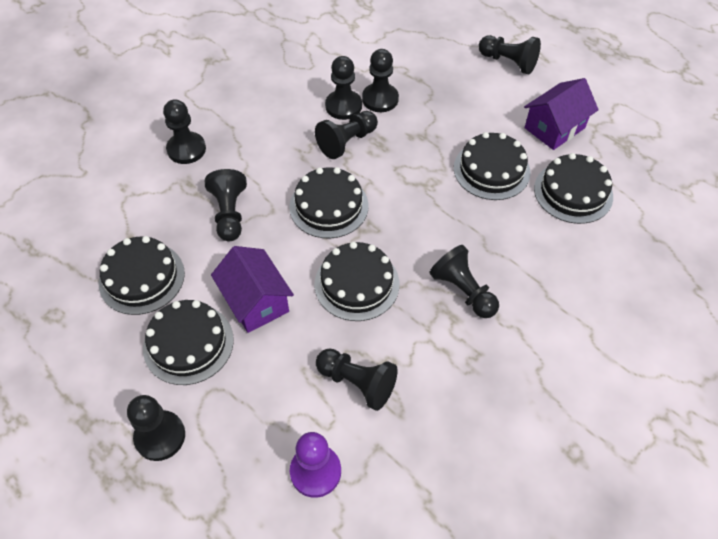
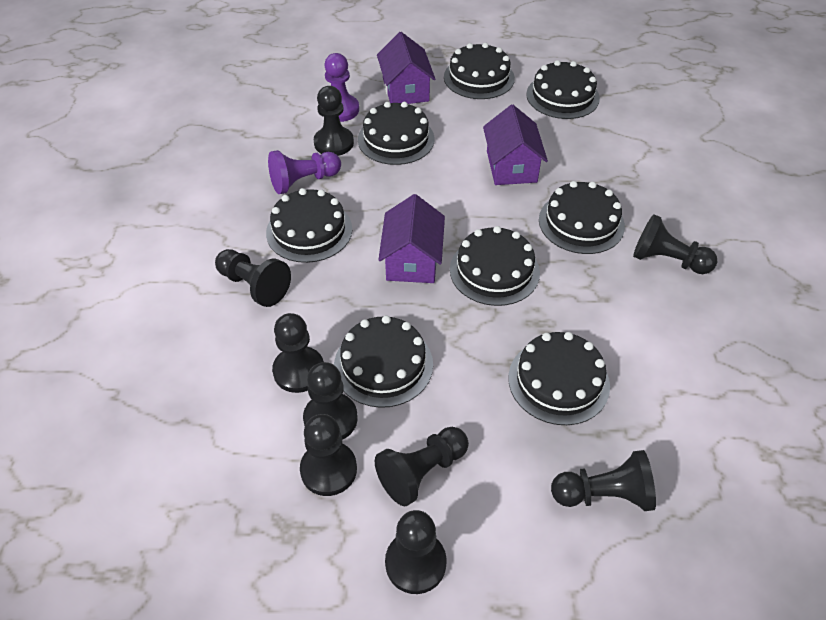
black cake: 6 -> 8
purple house: 2 -> 3
purple pawn: 1 -> 2

